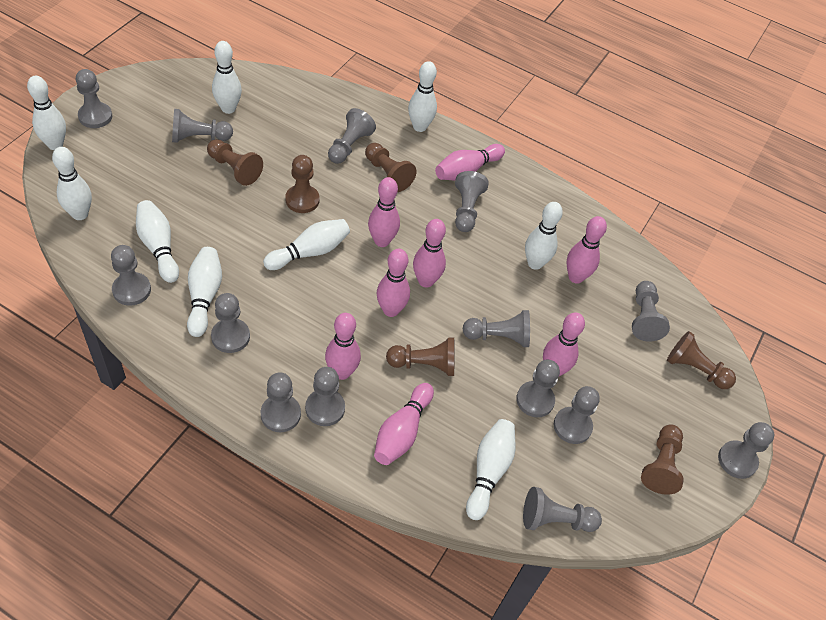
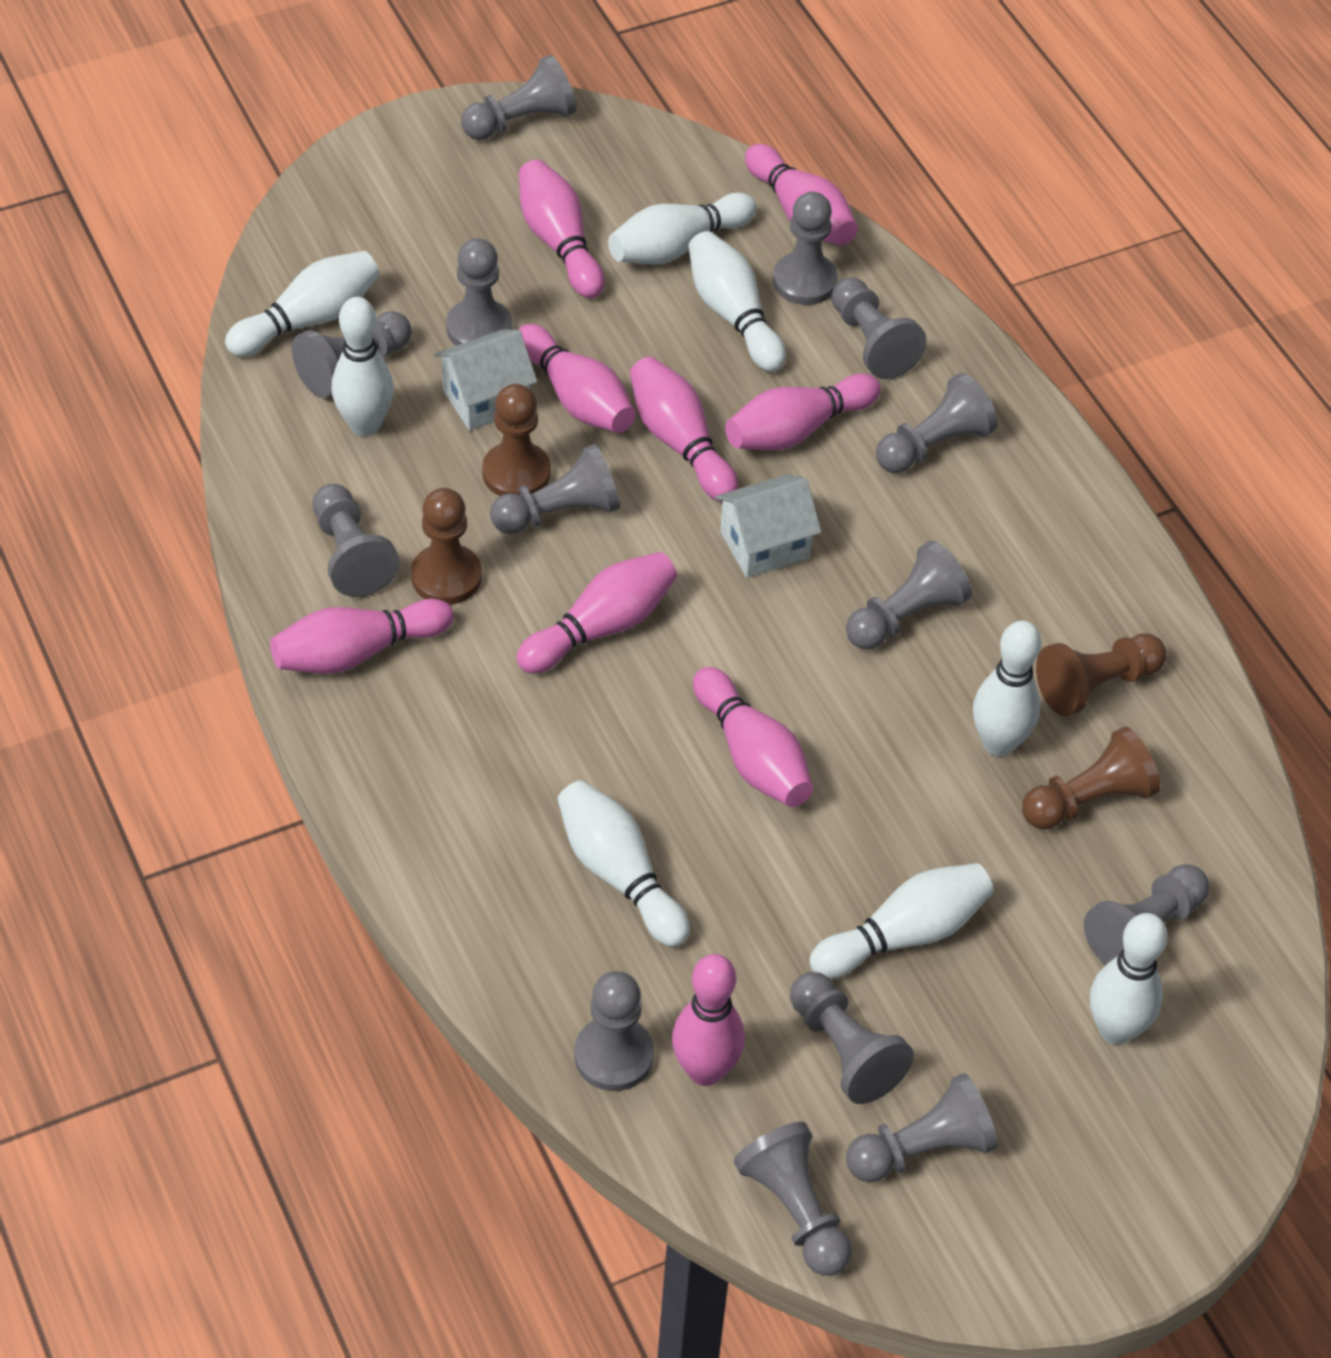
brown pawn: 6 -> 4
pink bowling pin: 8 -> 9
white bowling pin: 9 -> 8
white house: 0 -> 2

